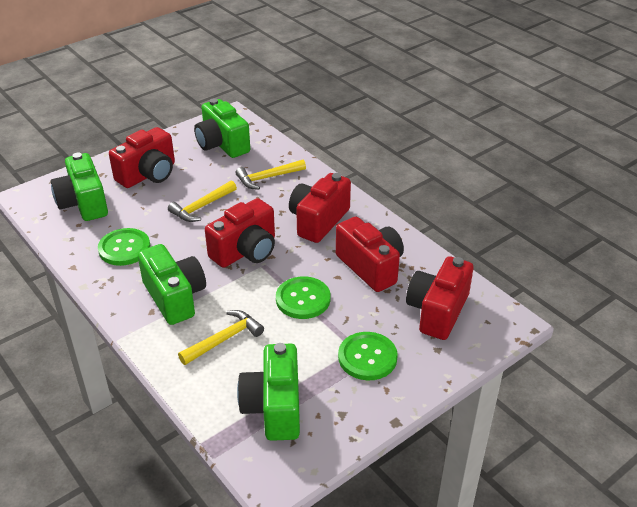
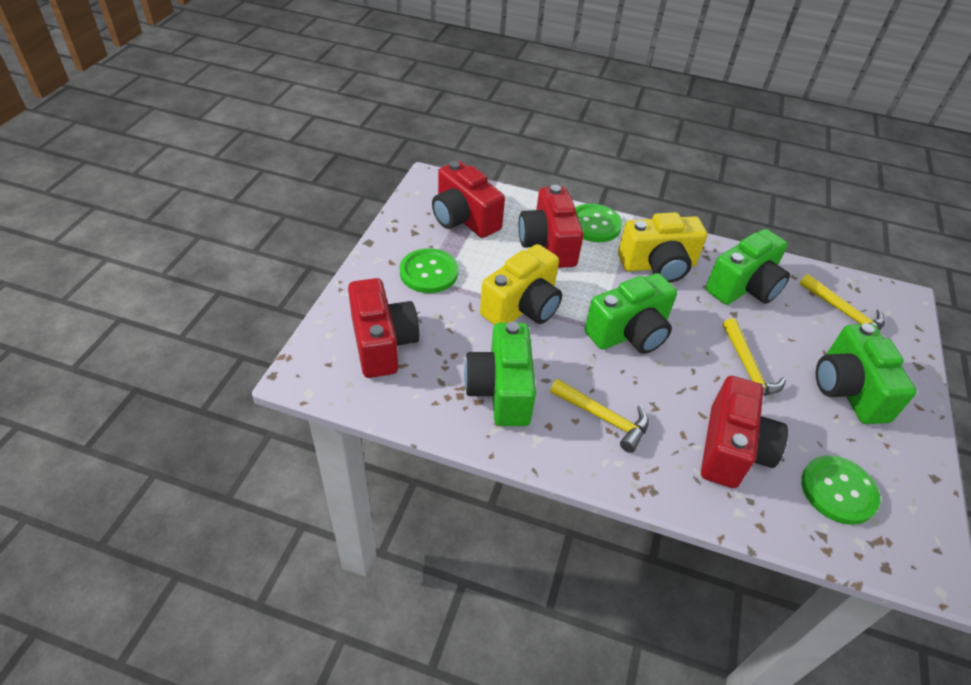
red camera: 5 -> 4
yellow camera: 0 -> 2

